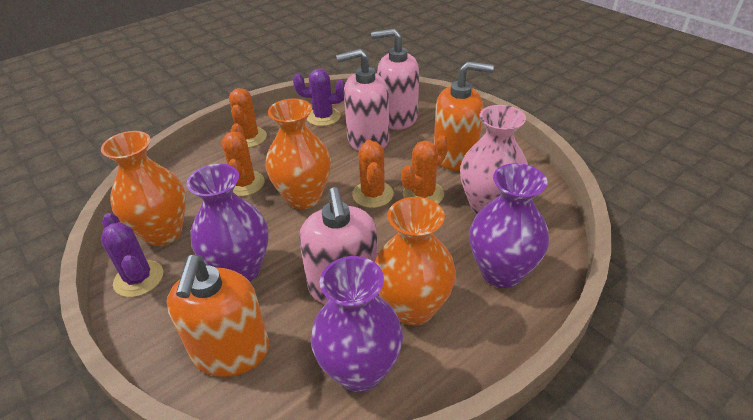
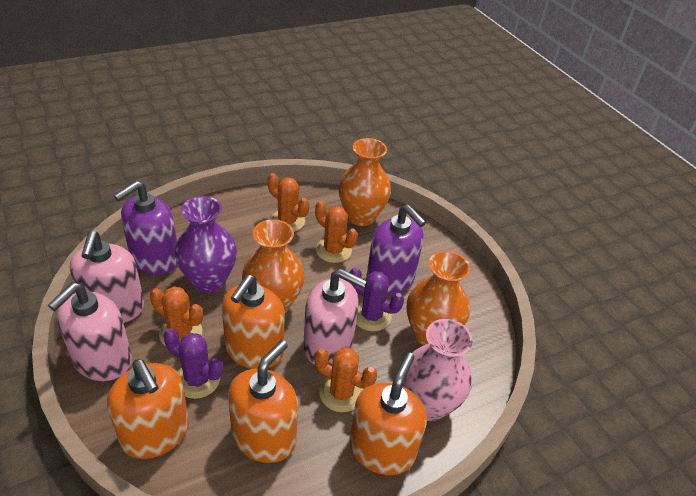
orange soap dispenser: 2 -> 4
purple soap dispenser: 0 -> 2
purple vase: 3 -> 1

